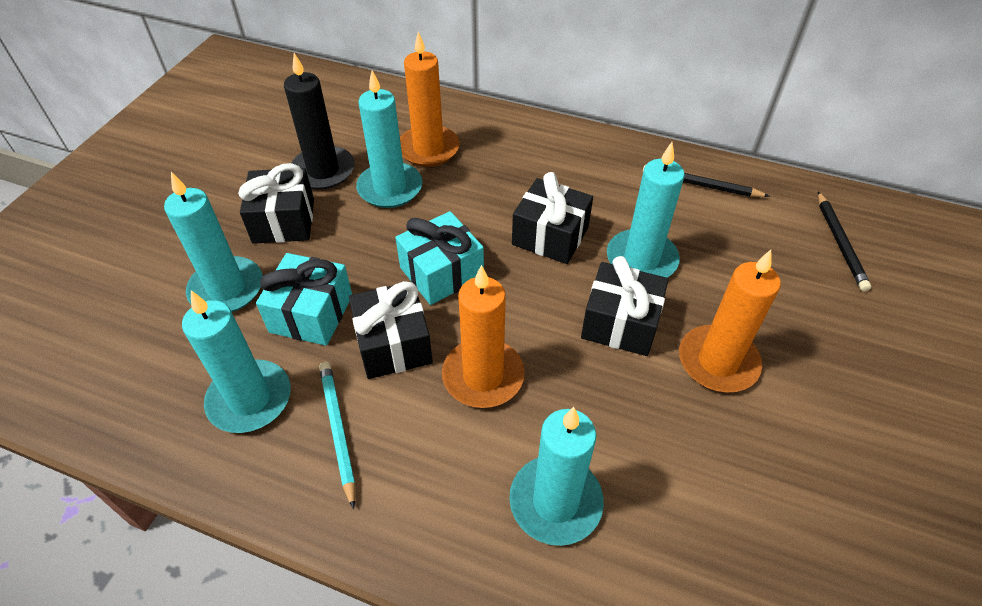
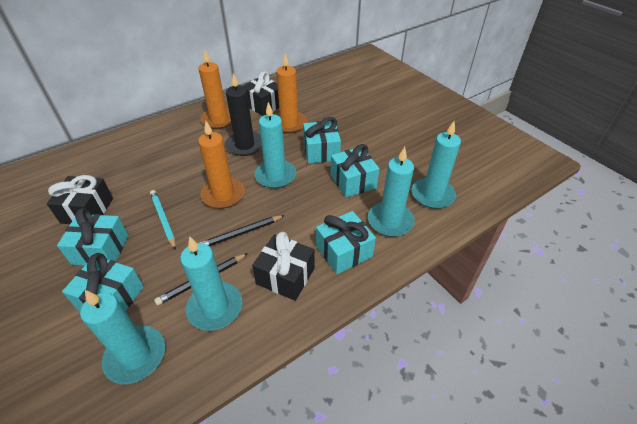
black gift: 4 -> 3
turquoise gift: 2 -> 5

